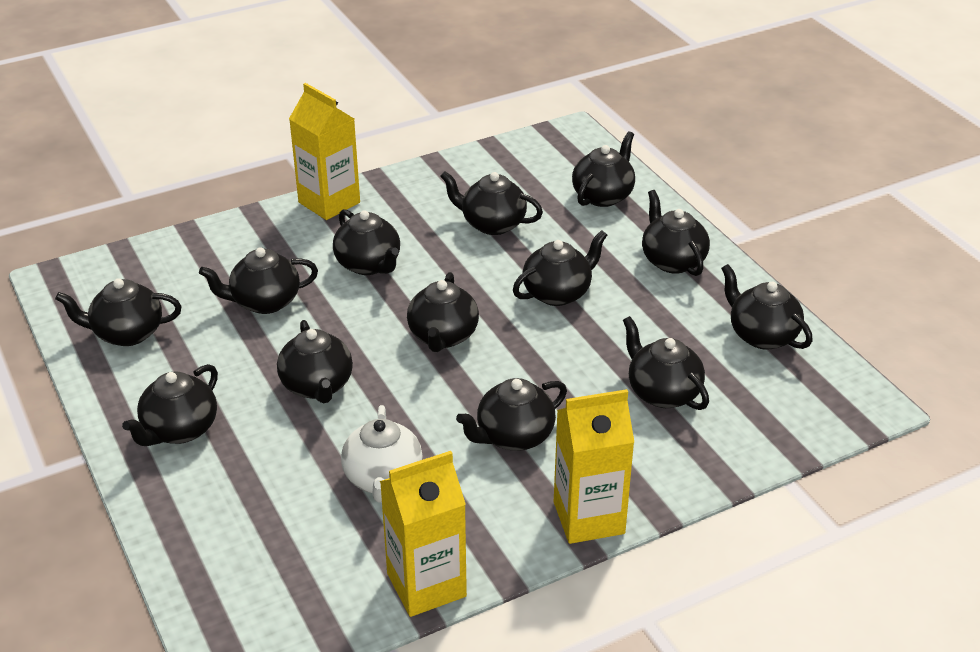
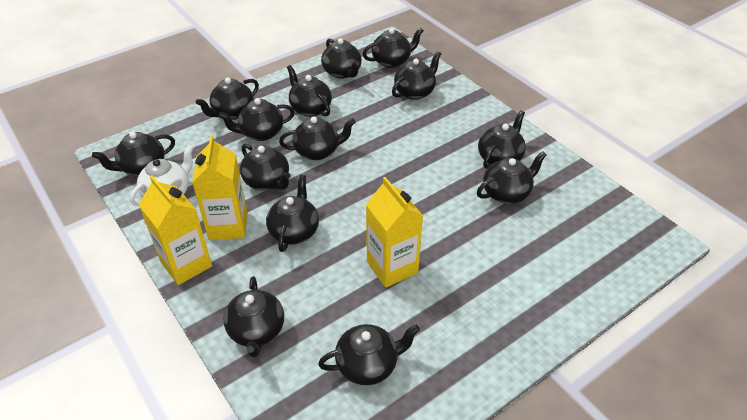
black teapot: 13 -> 14

